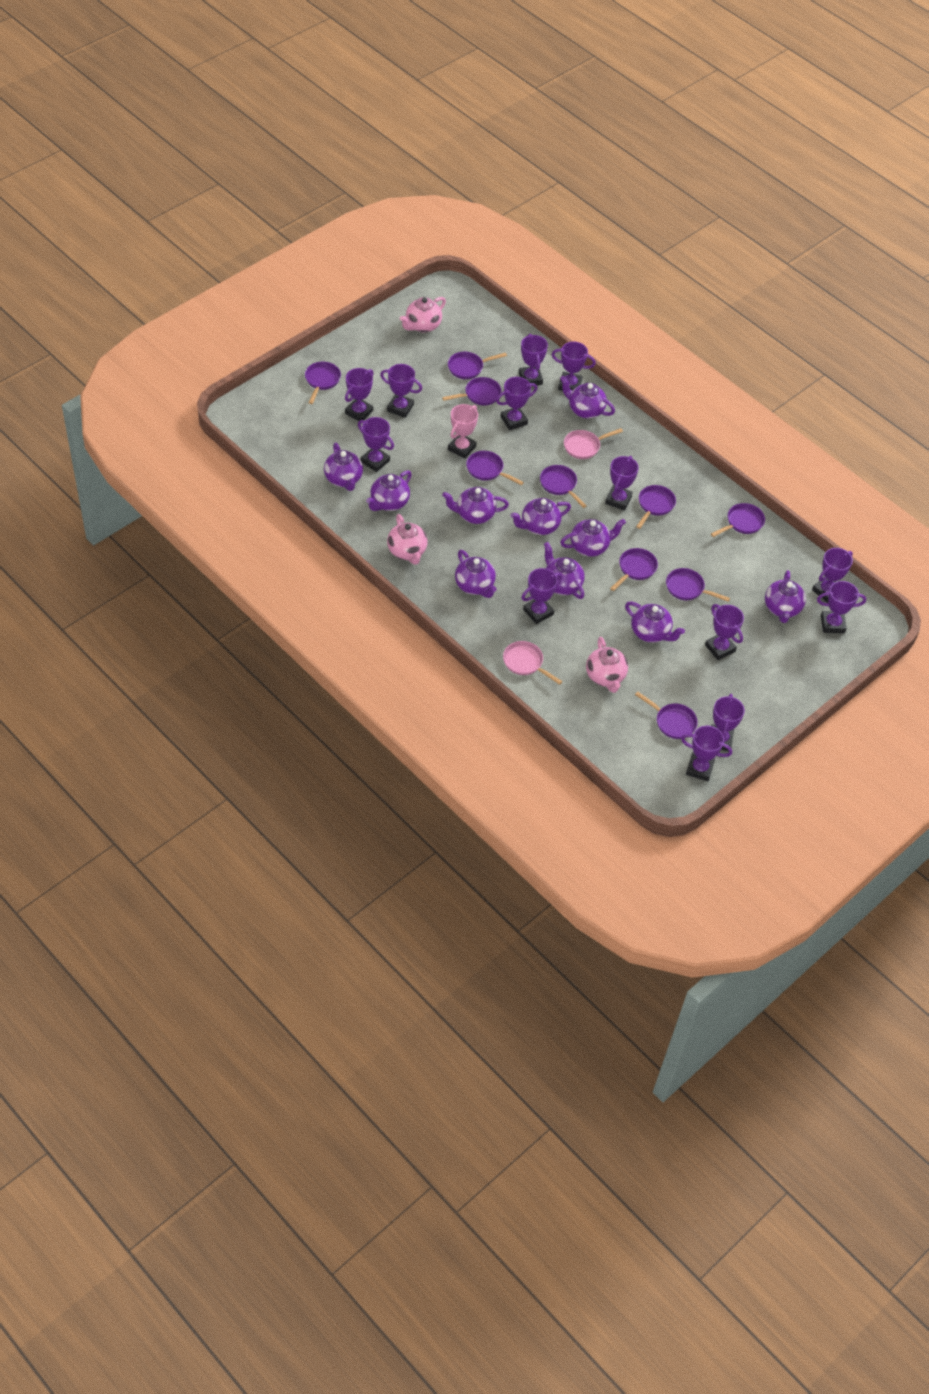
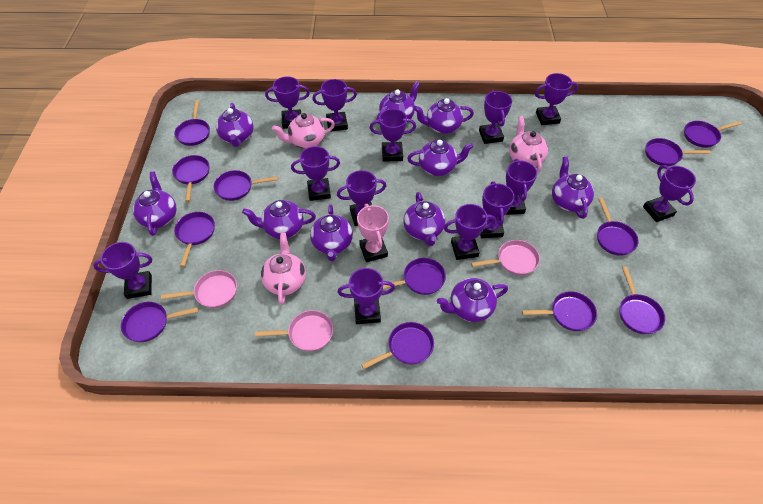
pink pan: 2 -> 3
purple pan: 10 -> 12

